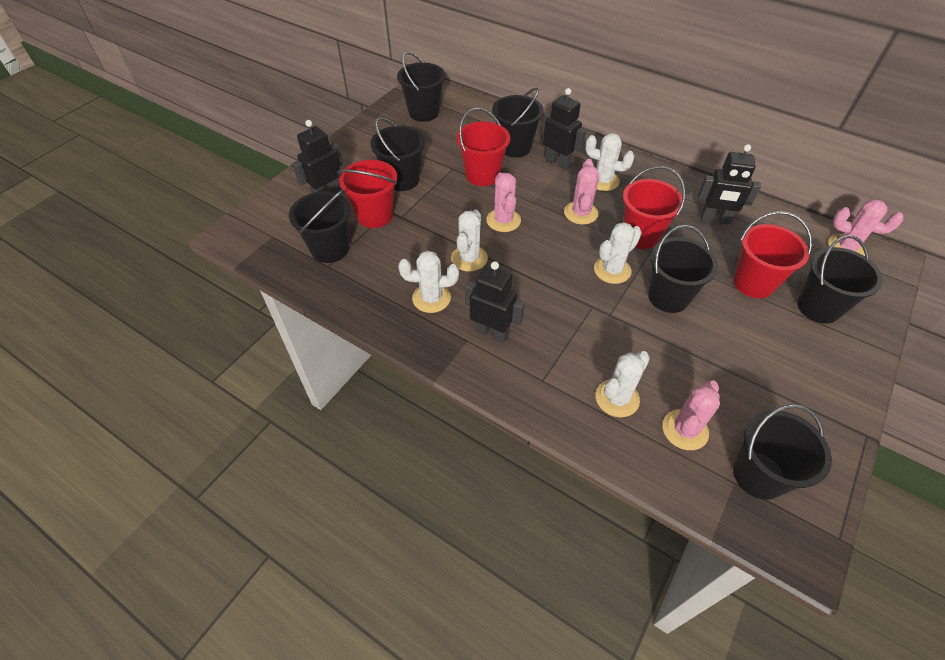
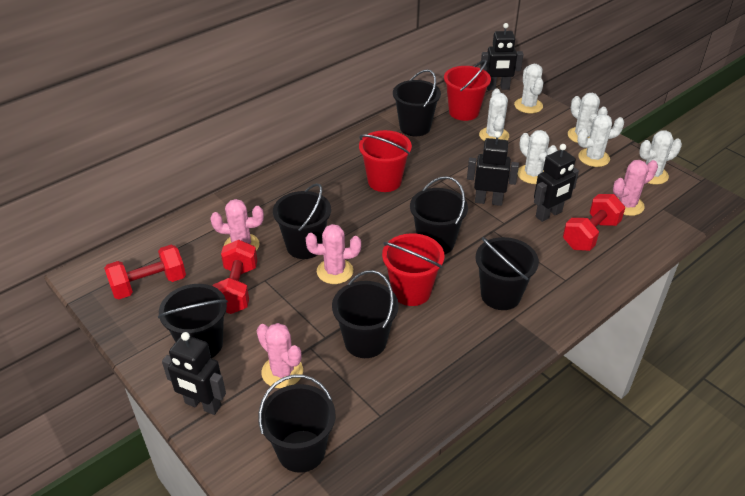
red bucket: 4 -> 3
red dumbbell: 0 -> 3
white cactus: 5 -> 6

